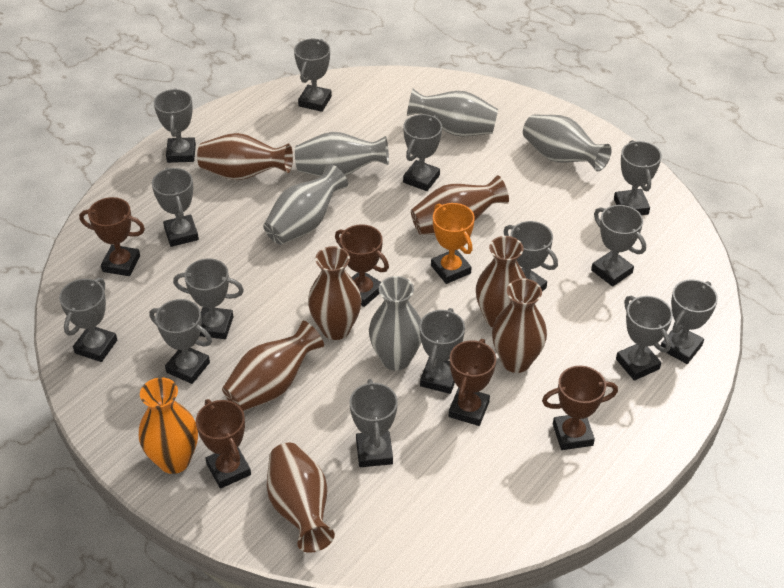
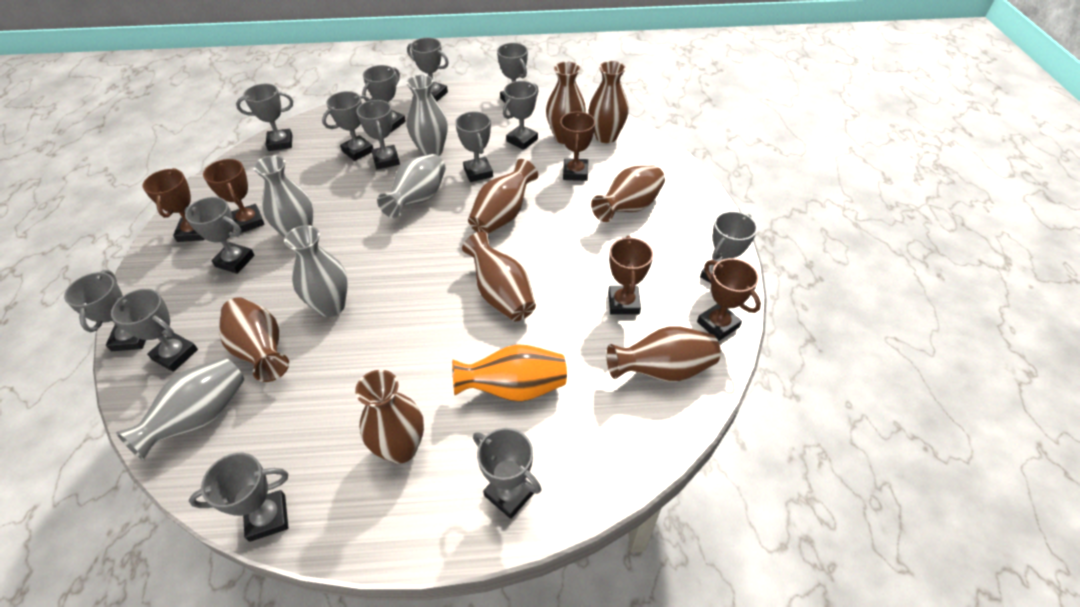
brown vase: 7 -> 8
orange trophy: 1 -> 0

